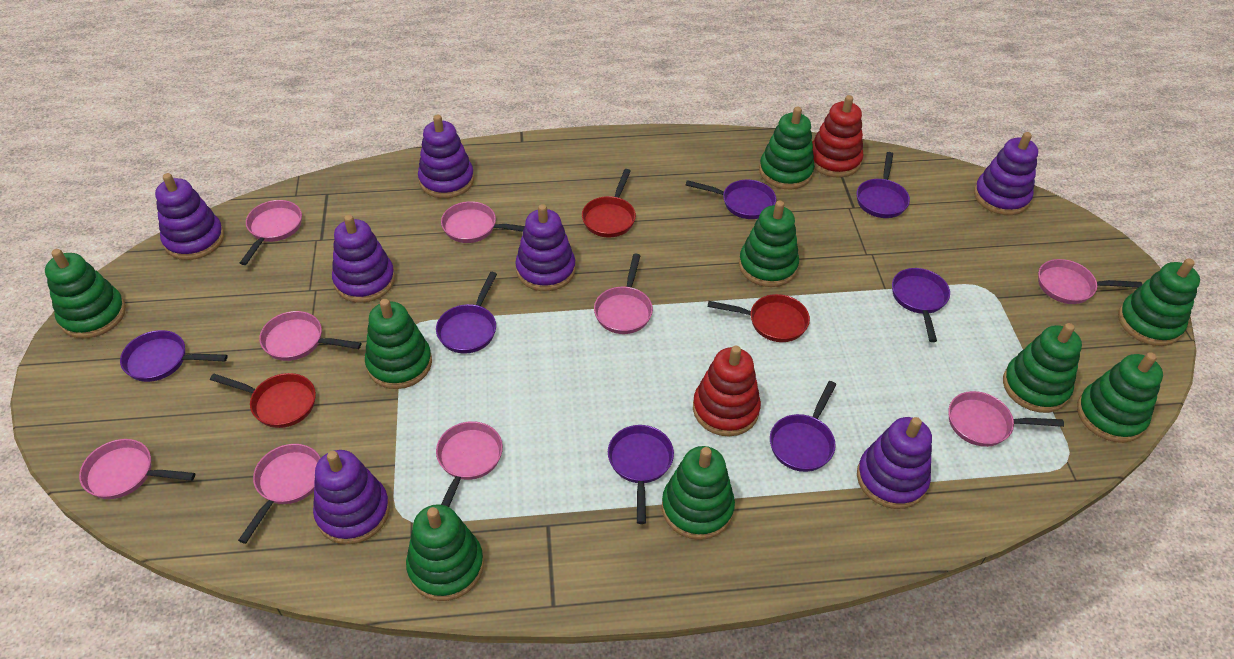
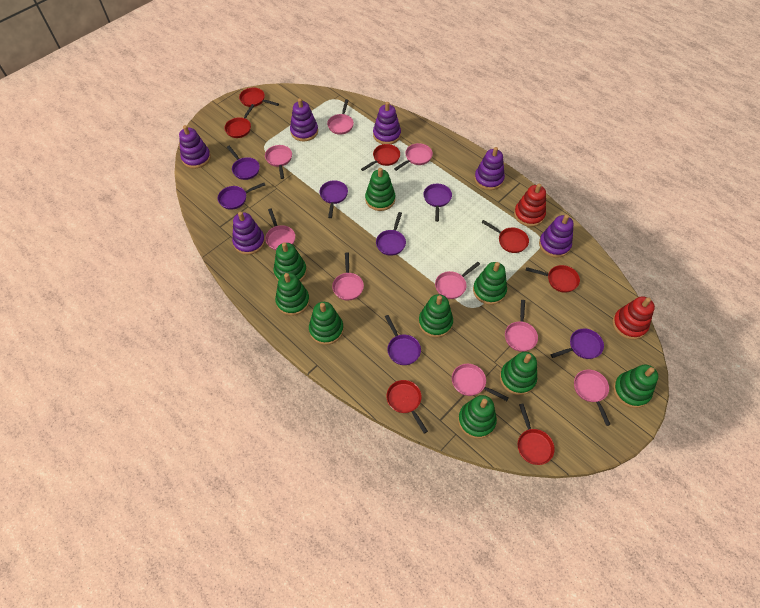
purple stacking toy: 7 -> 6
red pan: 3 -> 7

